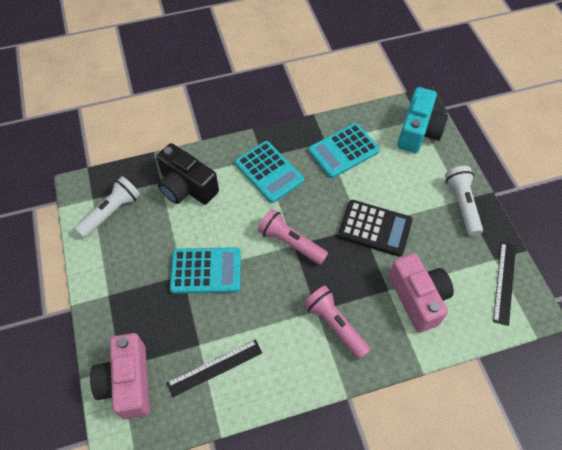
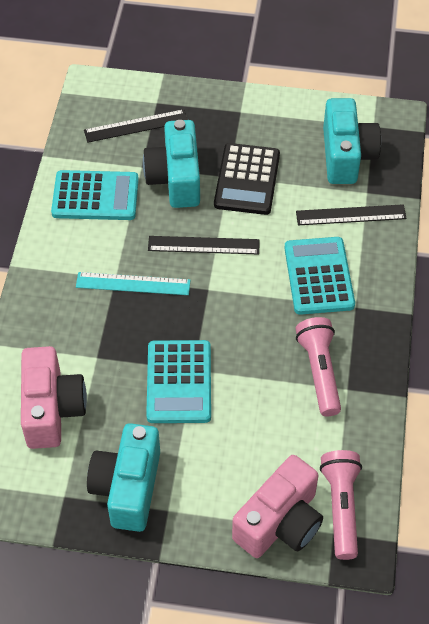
black camera: 1 -> 0
black ruler: 2 -> 3
turquoise camera: 1 -> 3
turquoise ruler: 0 -> 1
white flashlight: 2 -> 0

